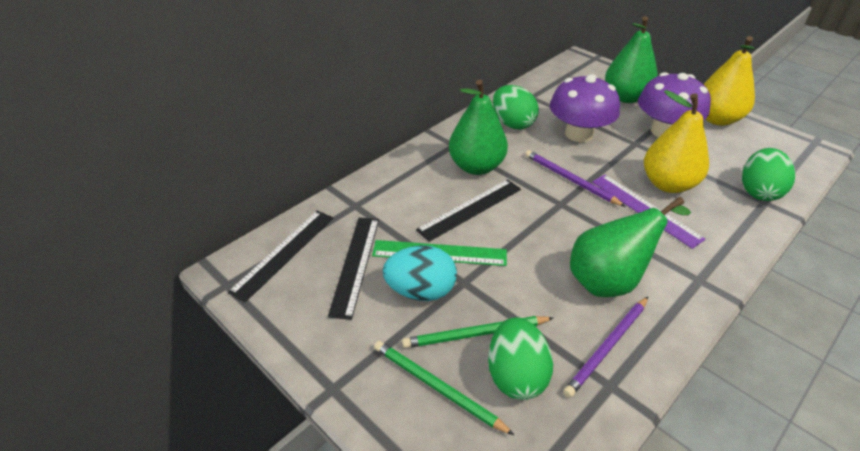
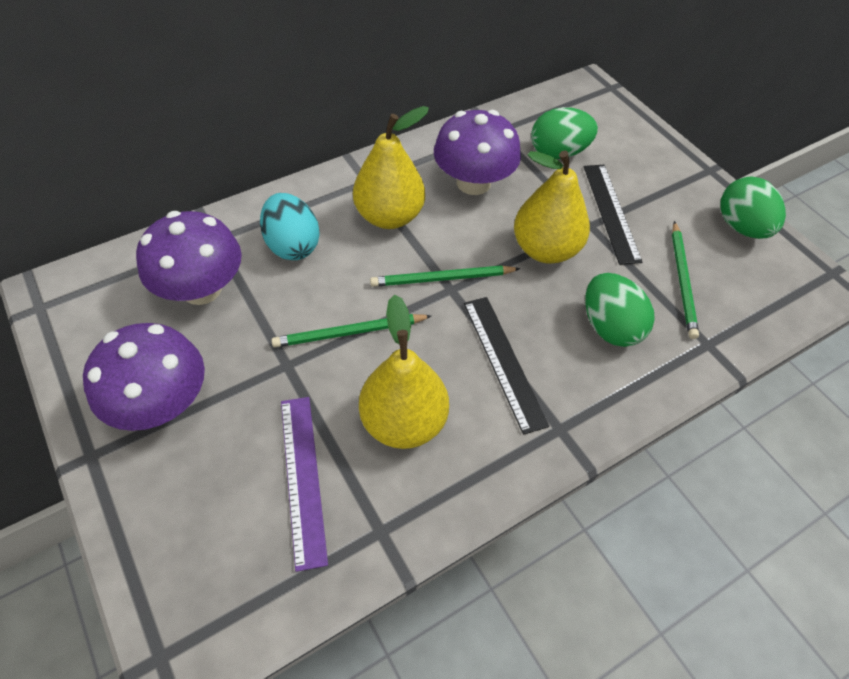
black ruler: 3 -> 2
green pear: 3 -> 0
green pencil: 2 -> 3
green ruler: 1 -> 0
purple mushroom: 2 -> 3
purple pencil: 2 -> 0
yellow pear: 2 -> 3

